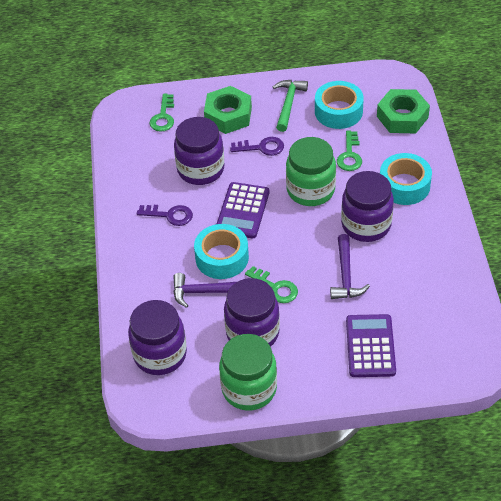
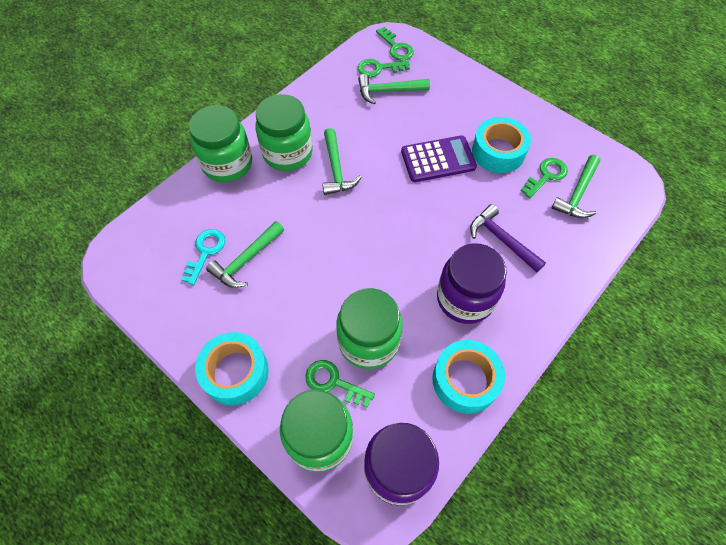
green hammer: 1 -> 4
green jar: 2 -> 4
green key: 3 -> 4
green nut: 2 -> 0
purple calculator: 2 -> 1
purple hammer: 2 -> 1
purple jar: 4 -> 2
purple key: 2 -> 0
turquoise key: 0 -> 1

